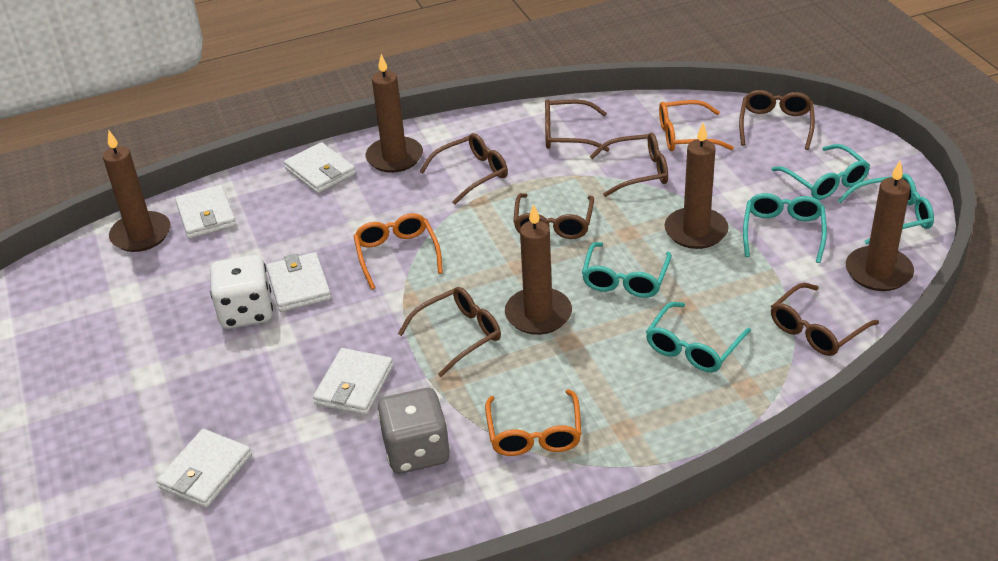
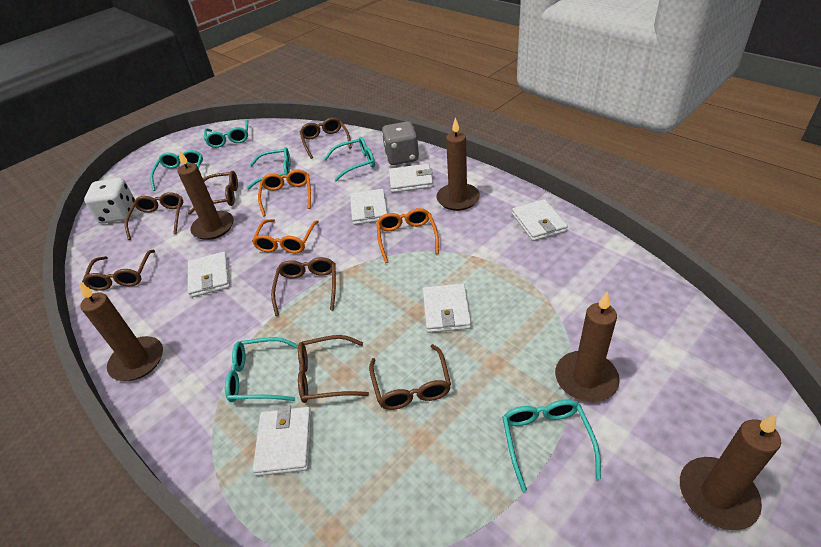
turquoise glasses: 5 -> 6
white wallet: 5 -> 6

